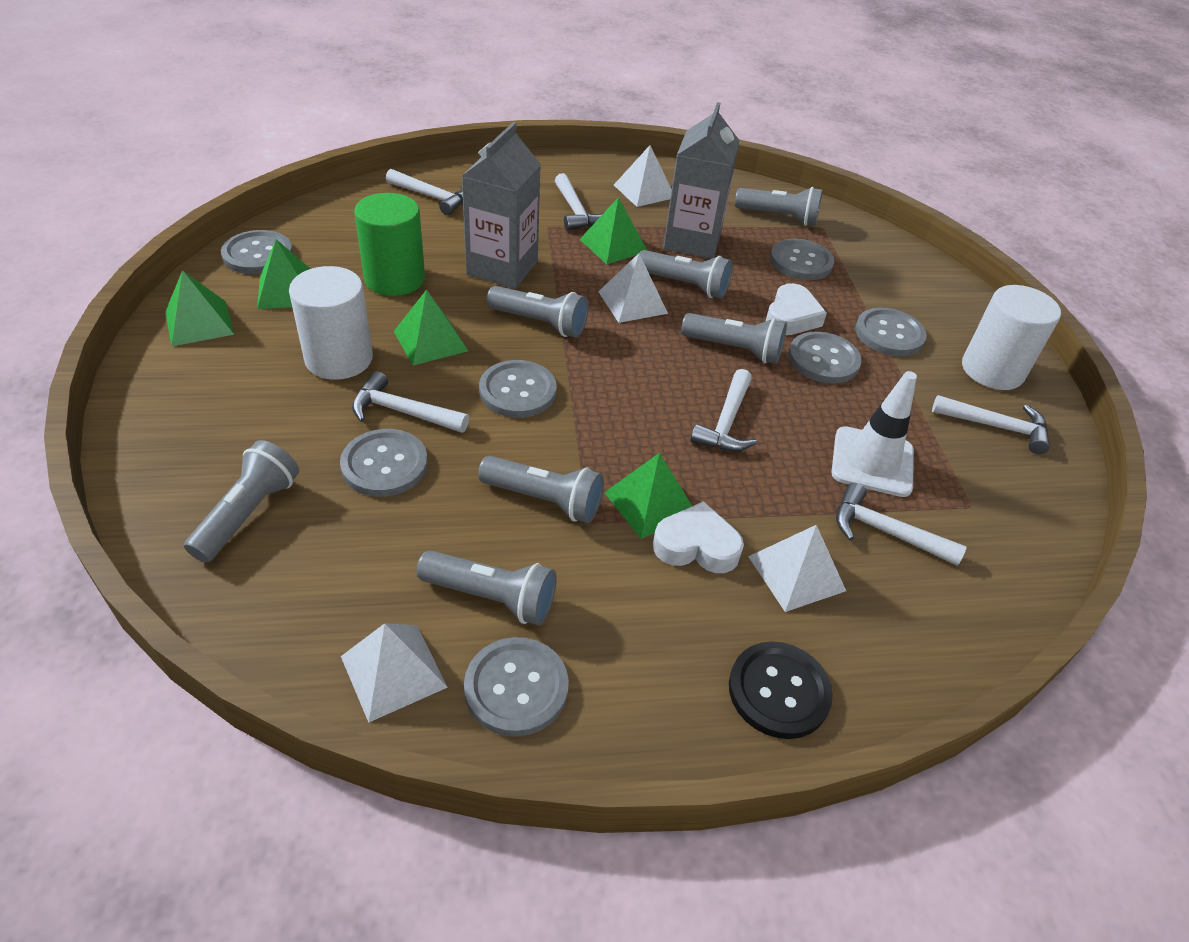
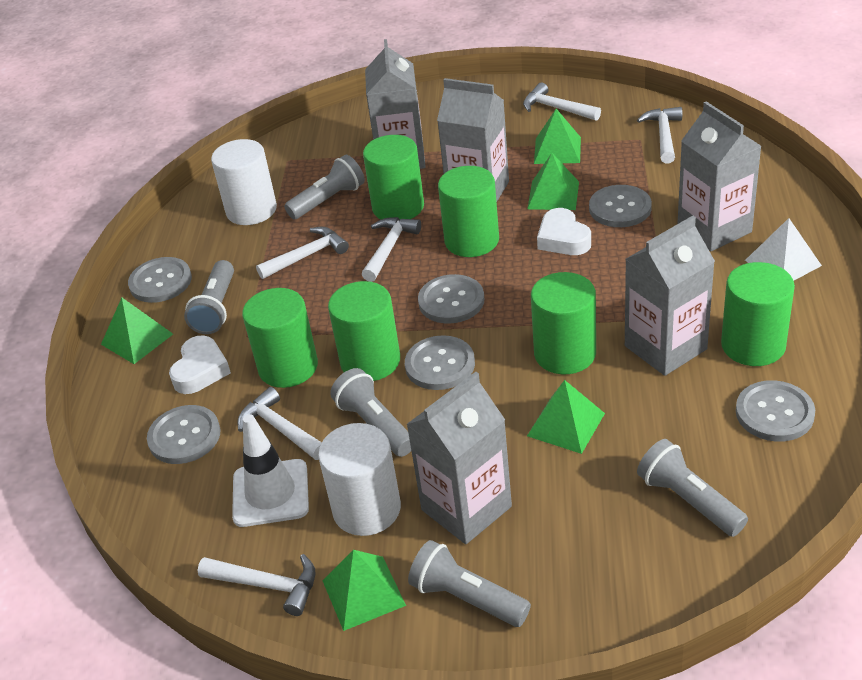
black button: 1 -> 0
green cylinder: 1 -> 6
grey button: 7 -> 6
grey carton: 2 -> 5
grey flashlight: 7 -> 5
white pyramid: 4 -> 1

